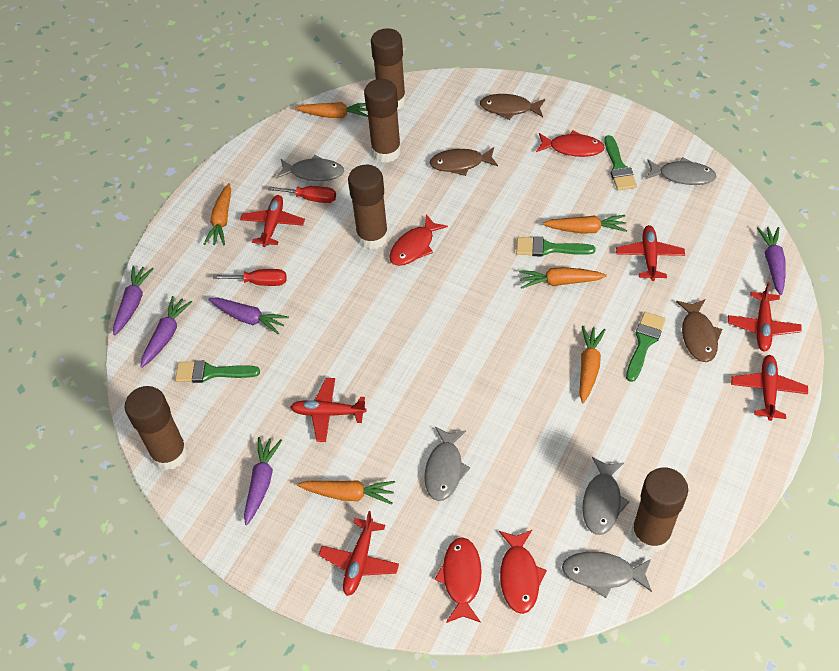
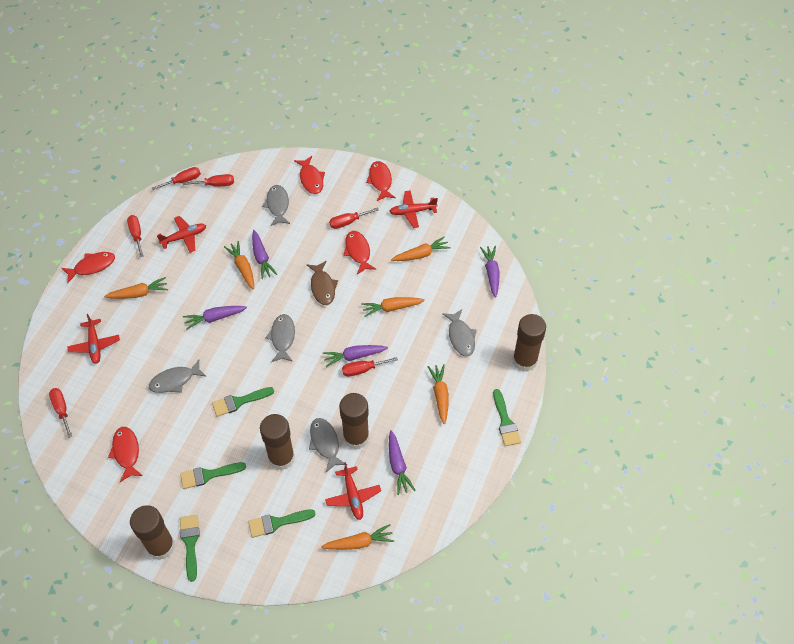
brown fish: 3 -> 1
brown glue stick: 5 -> 4
green brush: 4 -> 5
red fish: 4 -> 5
red plane: 6 -> 4
red screwdriver: 2 -> 6

